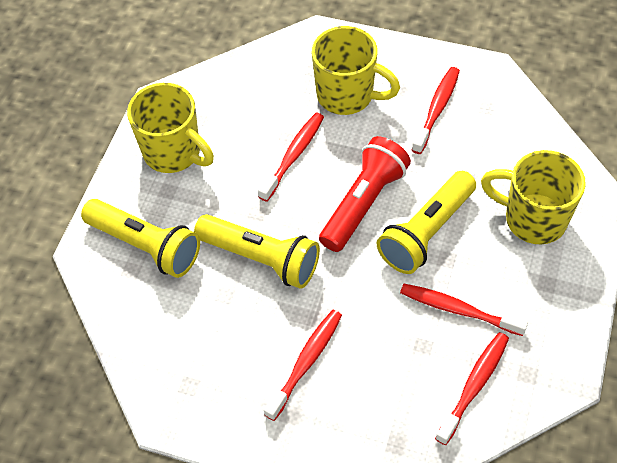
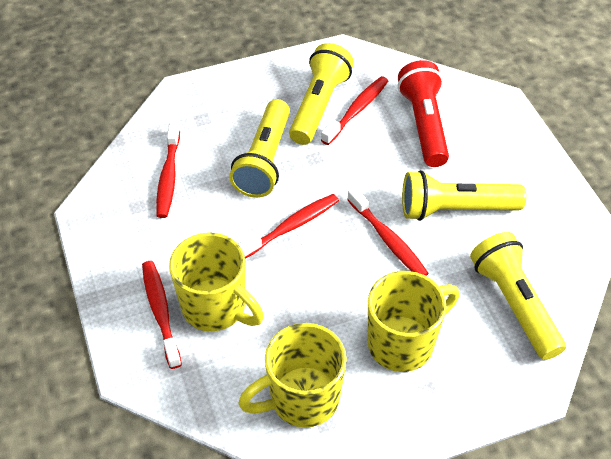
yellow flashlight: 3 -> 4

